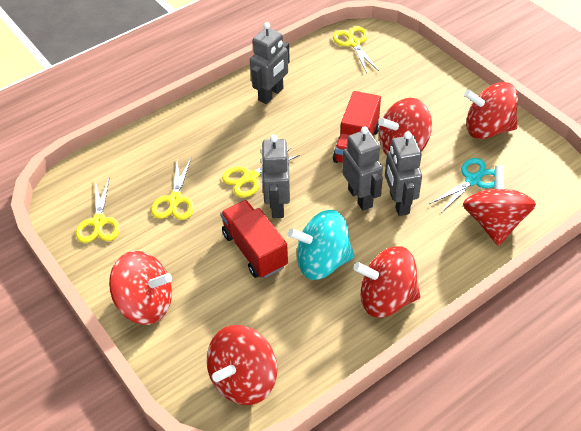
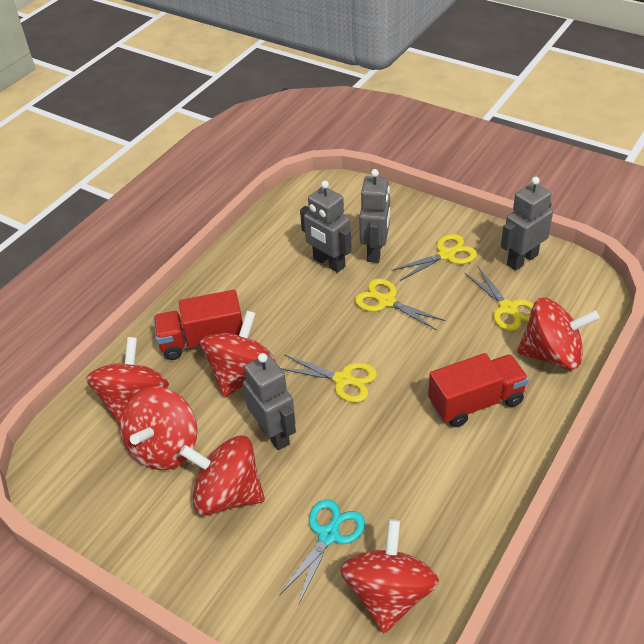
turquoise spinning top: 1 -> 0

